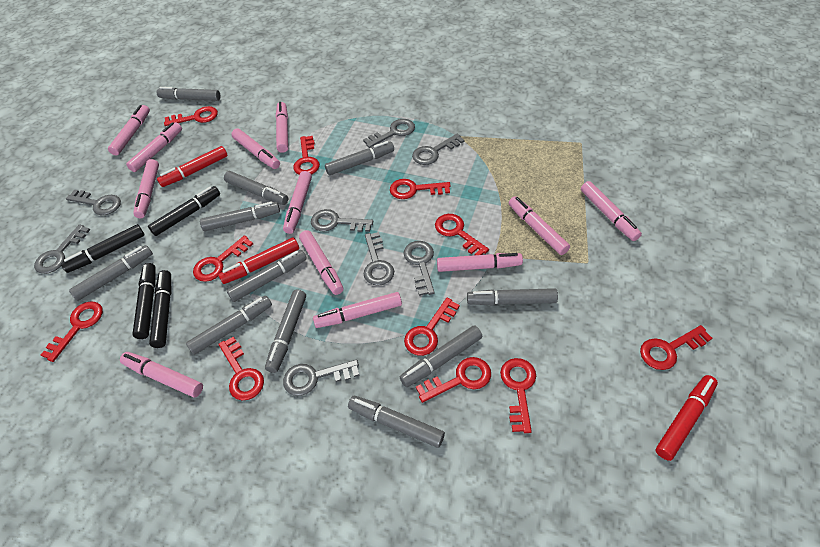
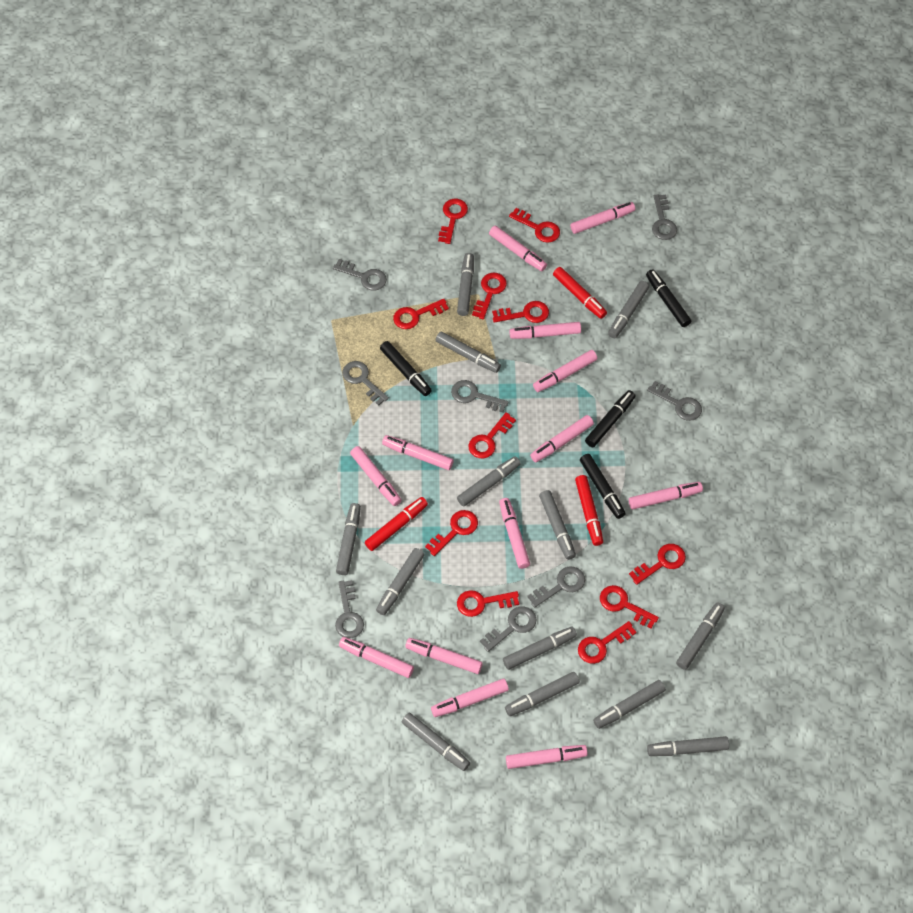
grey marker: 11 -> 13
pink marker: 12 -> 13

